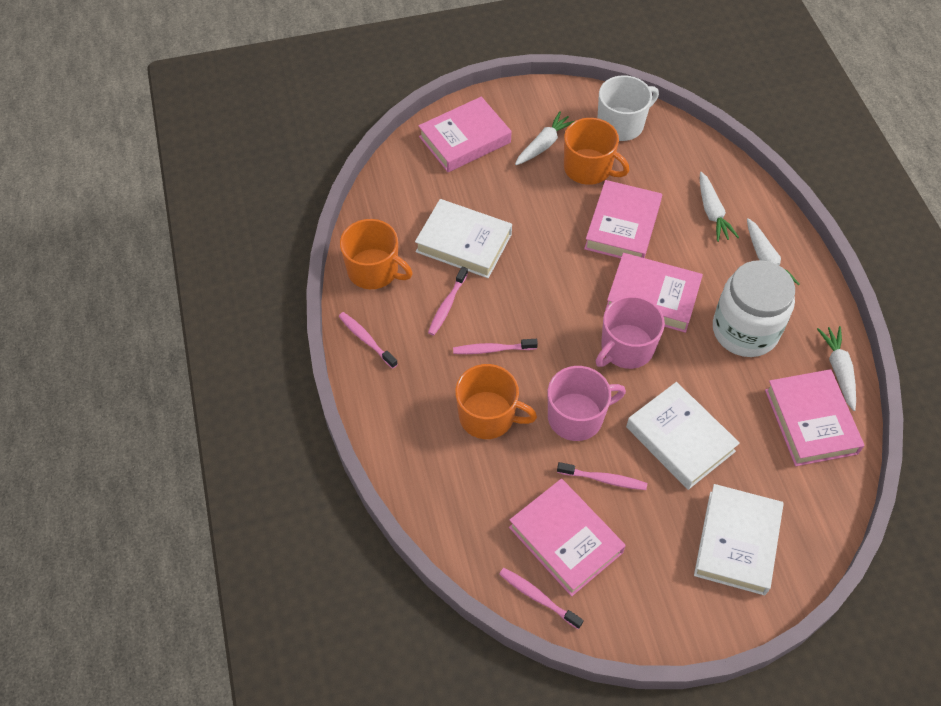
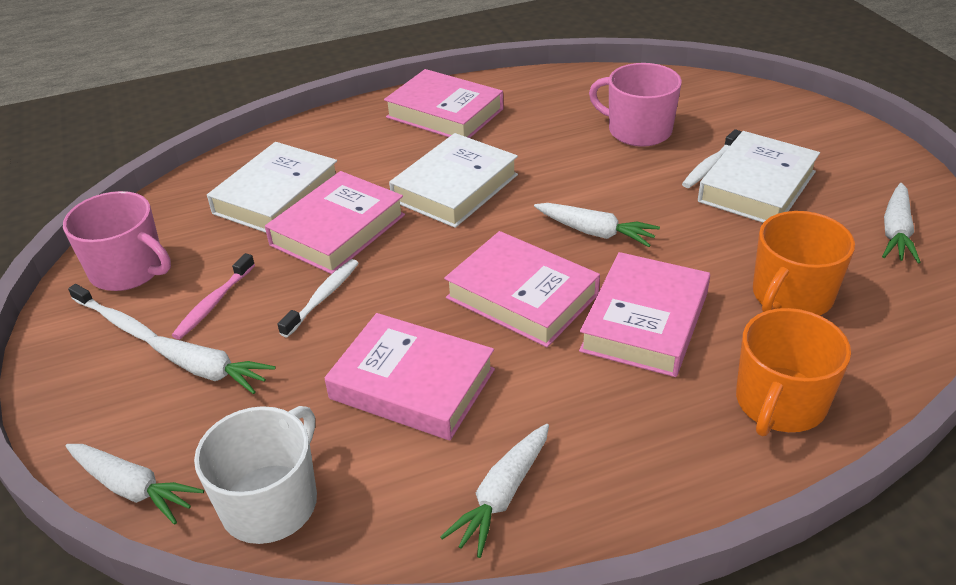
orange mug: 3 -> 2
pink toothbrush: 5 -> 1
white carrot: 4 -> 5
white jar: 1 -> 0
white toothbrush: 0 -> 3

